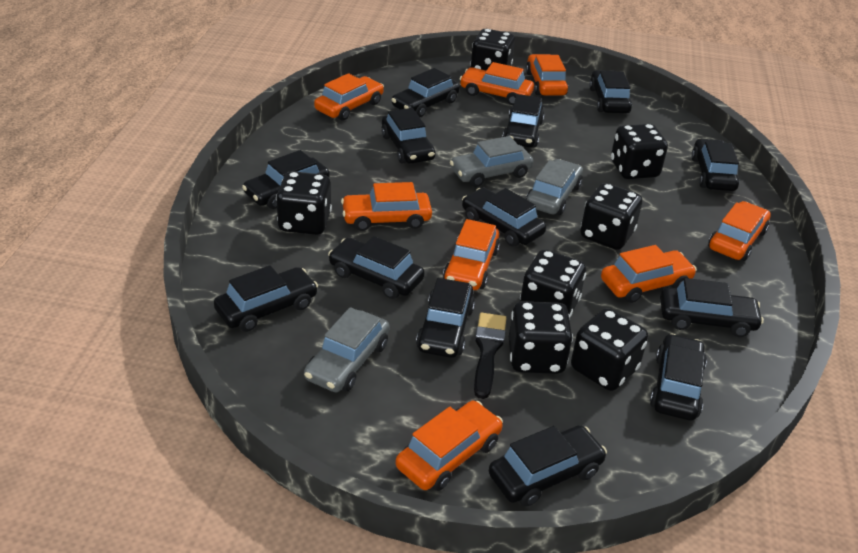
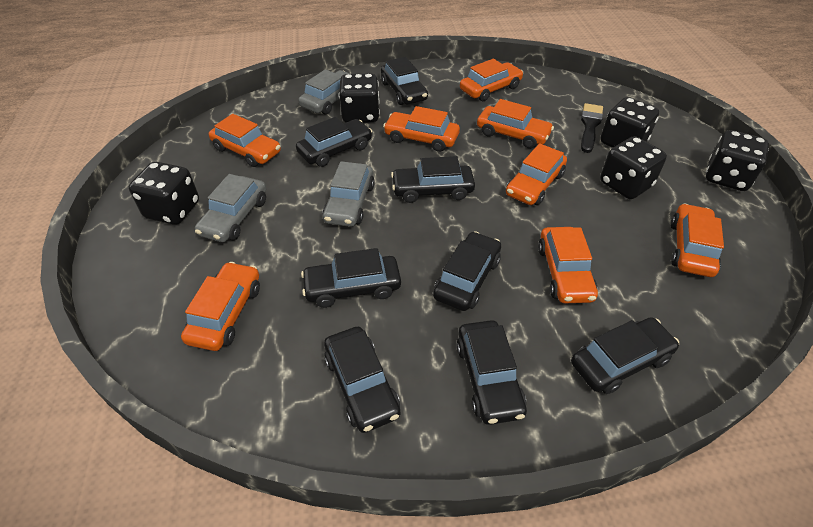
black car: 13 -> 8
black dice: 7 -> 5

